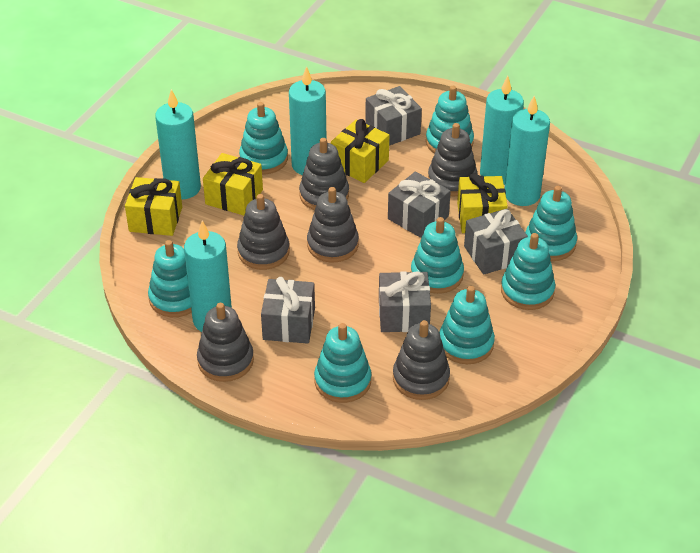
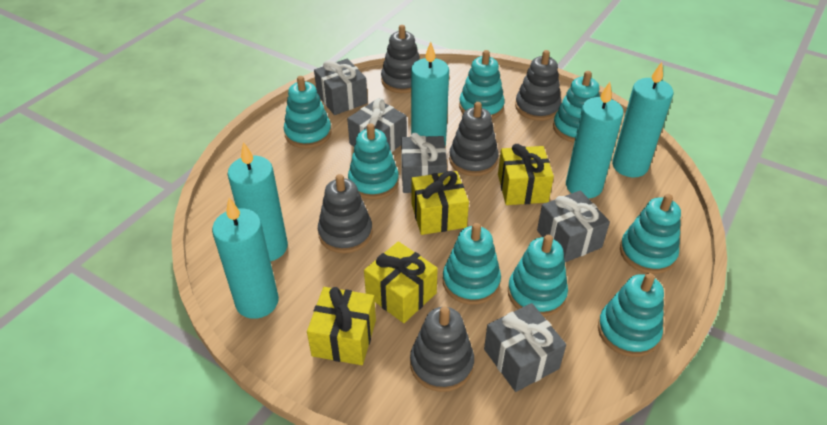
grey stacking toy: 6 -> 5

